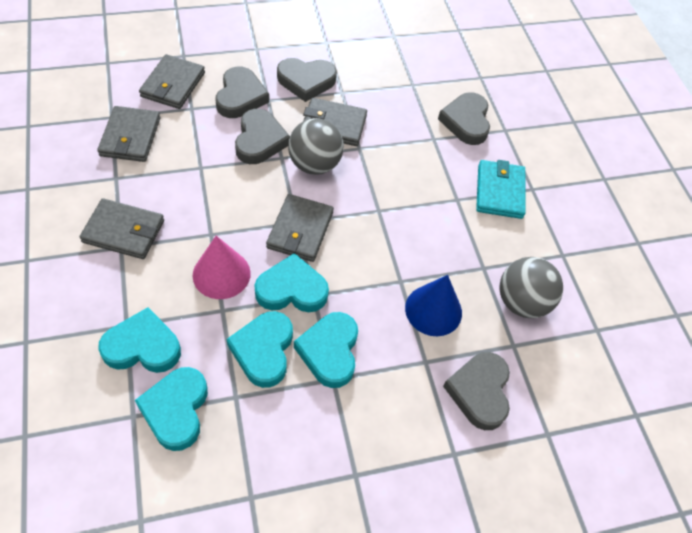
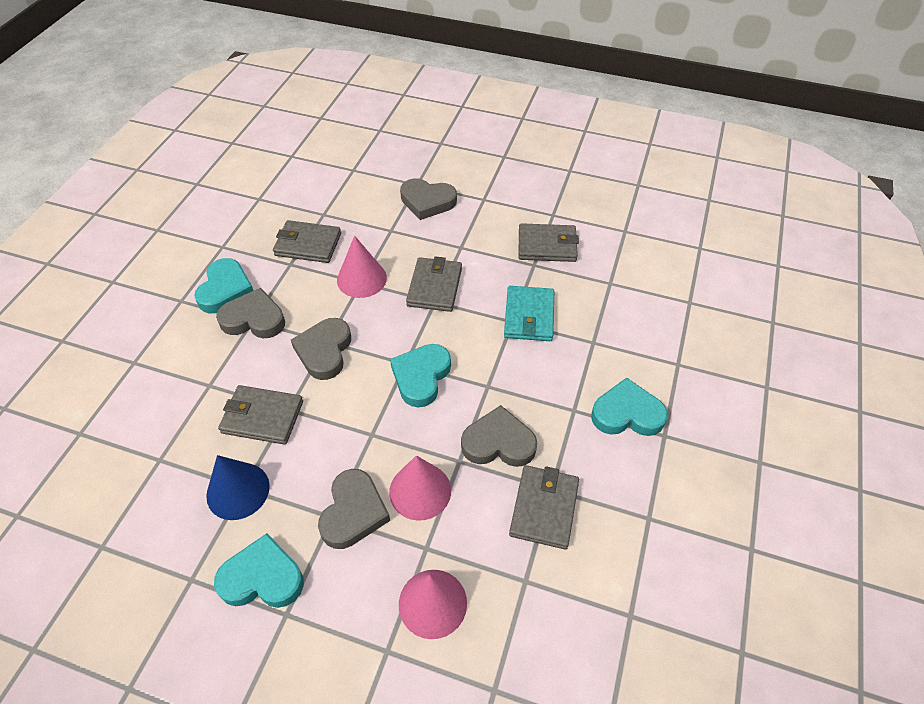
grey ball: 2 -> 0
pink cone: 1 -> 3
turquoise heart: 5 -> 4

